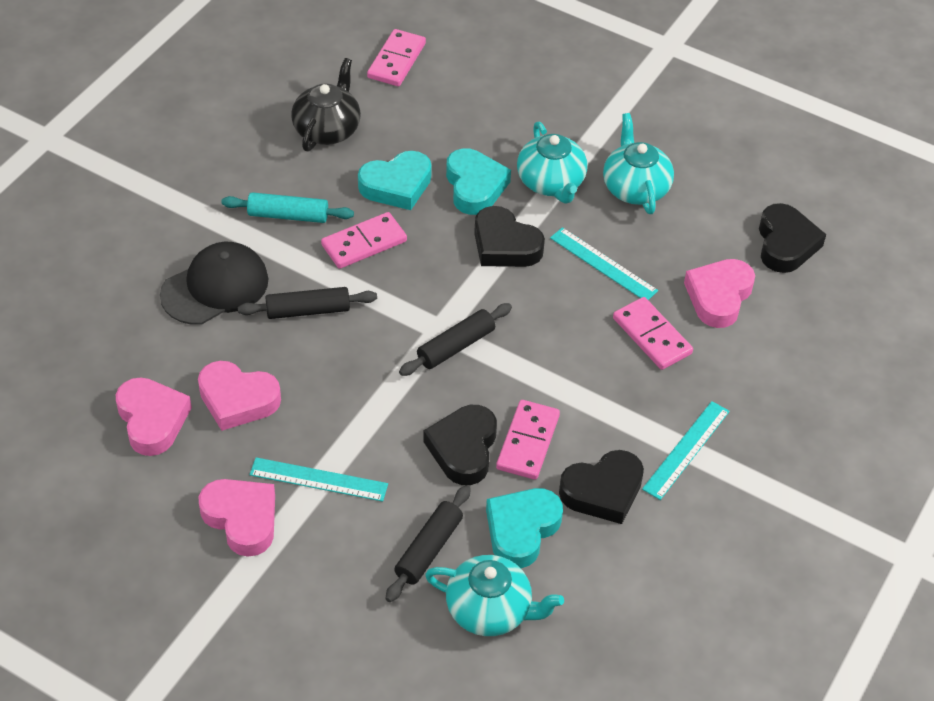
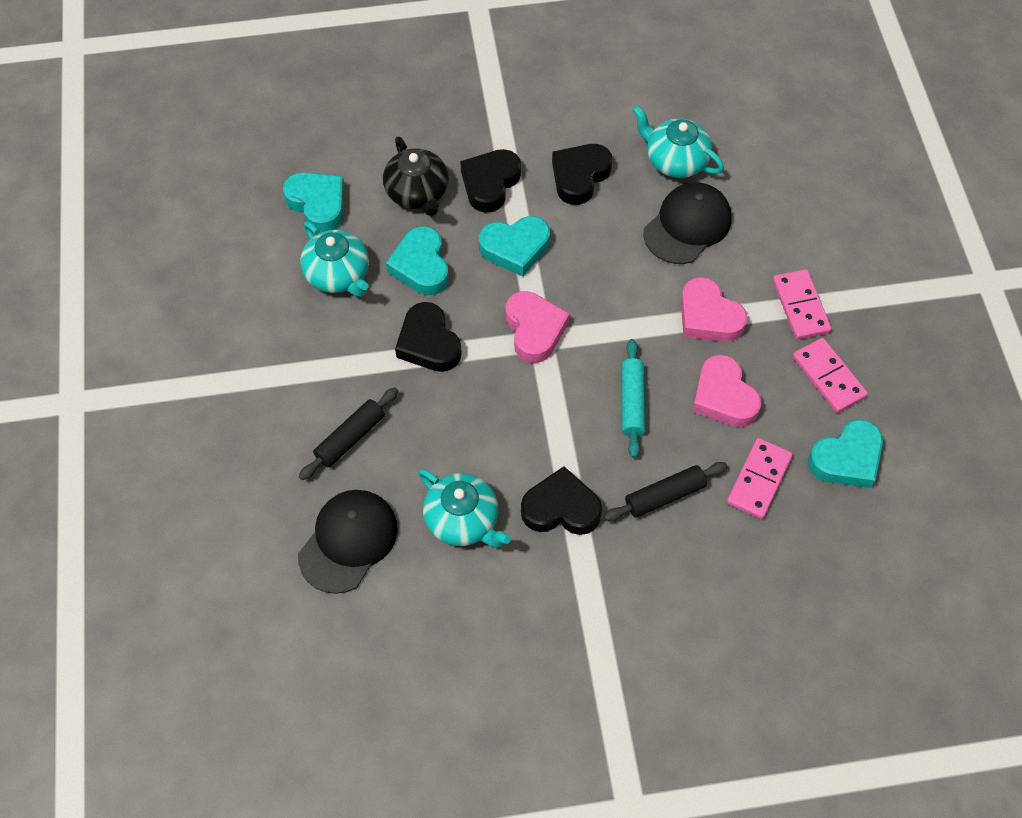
black cap: 1 -> 2
black rolling pin: 3 -> 2
pink domino: 4 -> 3
pink heart: 4 -> 3
turquoise heart: 3 -> 4
turquoise ruler: 3 -> 0

